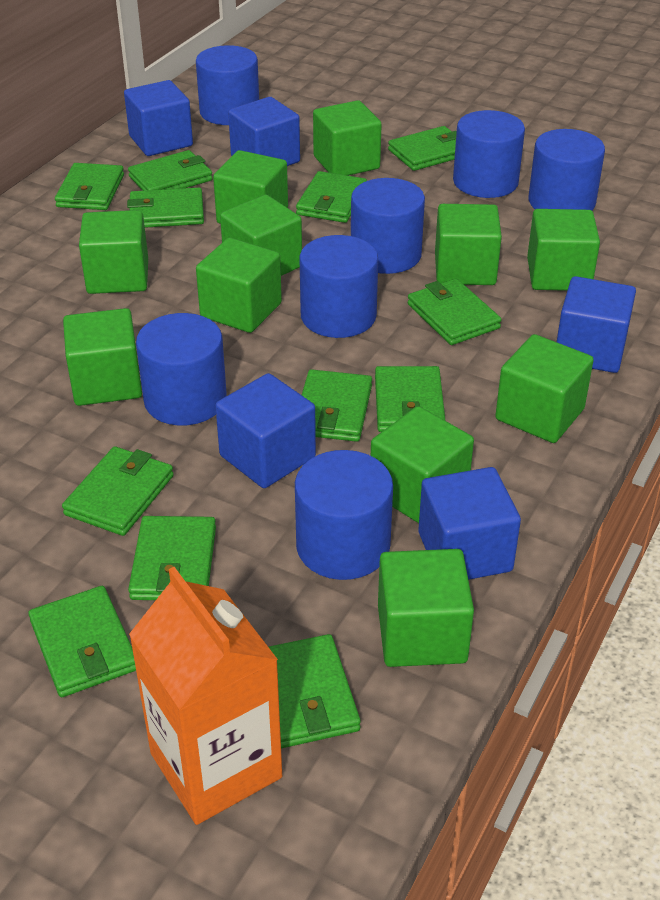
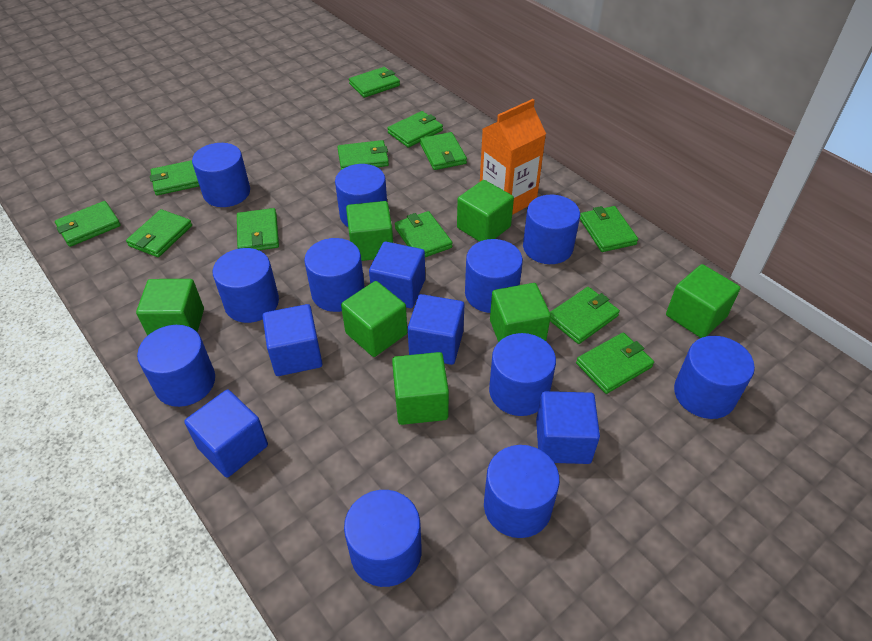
blue cylinder: 7 -> 11
green cube: 11 -> 7

